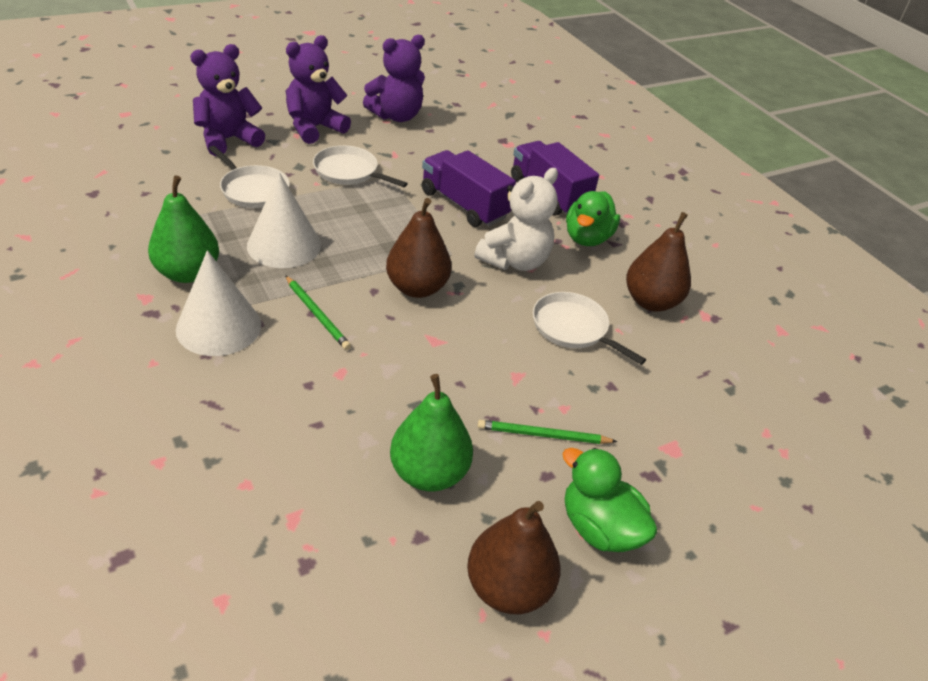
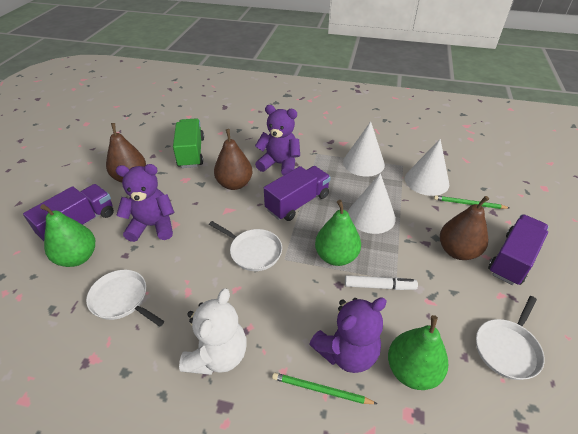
green duck: 2 -> 0
green pear: 2 -> 3
green truck: 0 -> 1
purple truck: 2 -> 3
white cone: 2 -> 3
white marker: 0 -> 1

